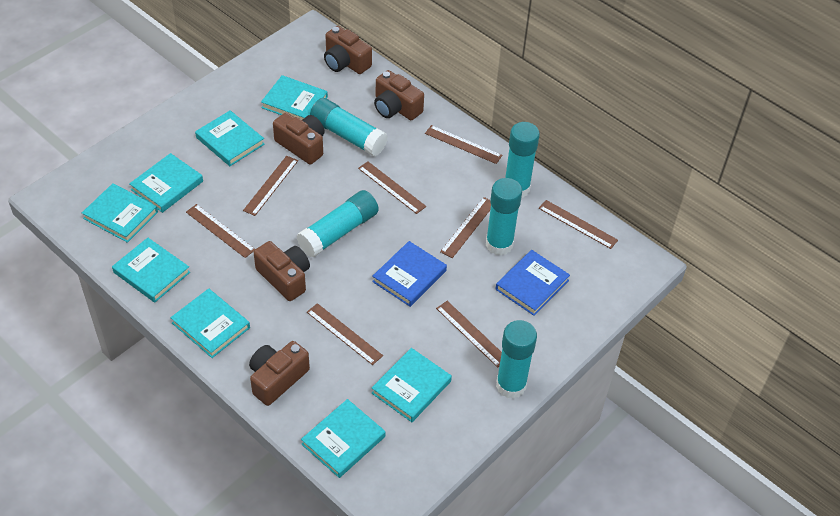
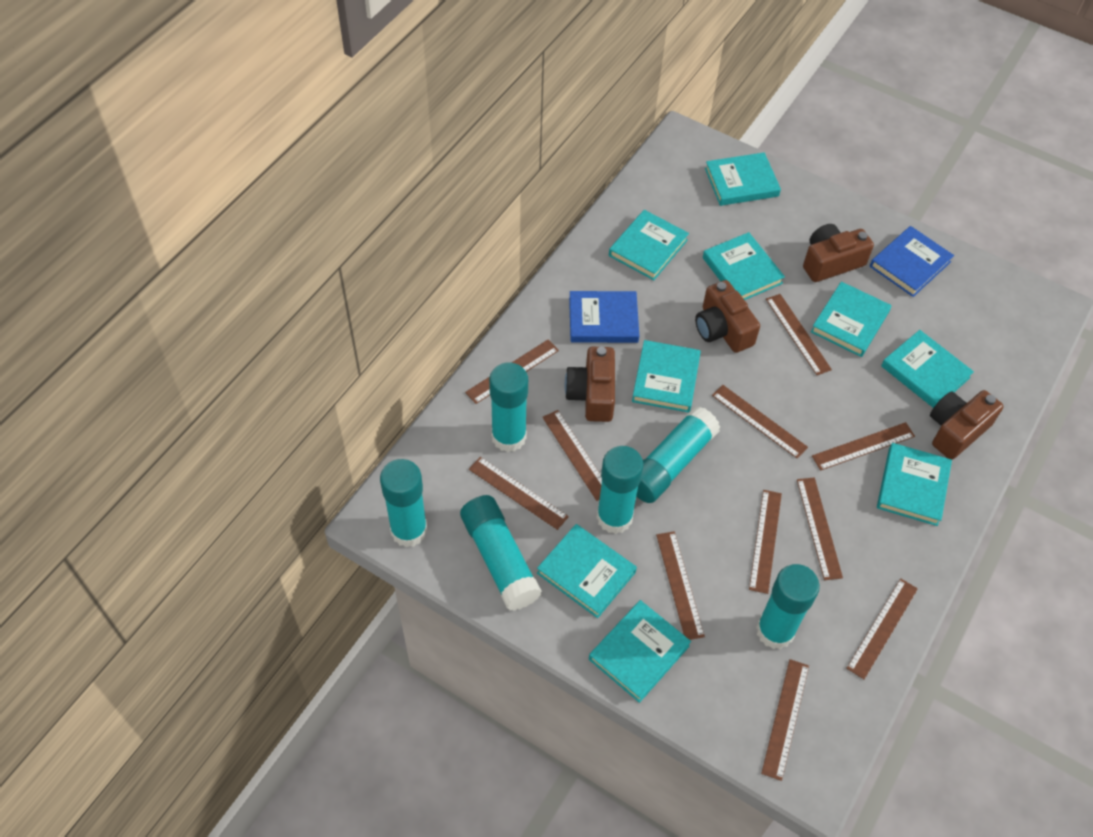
brown camera: 5 -> 4
brown ruler: 8 -> 11
turquoise book: 8 -> 9
turquoise glue stick: 5 -> 6

